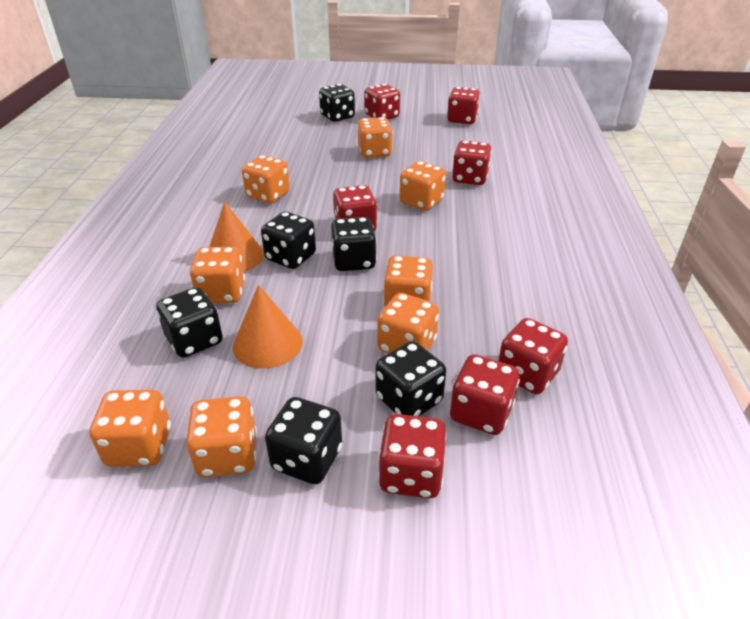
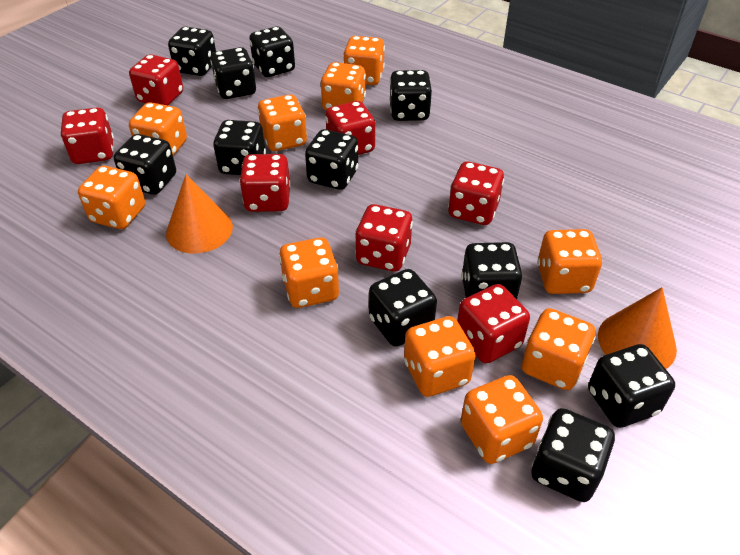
black dice: 6 -> 11
orange dice: 8 -> 10

